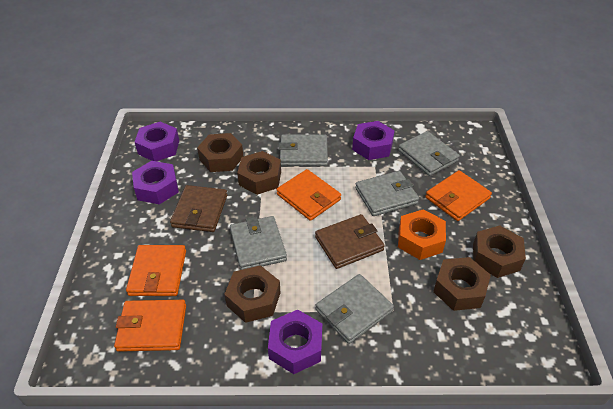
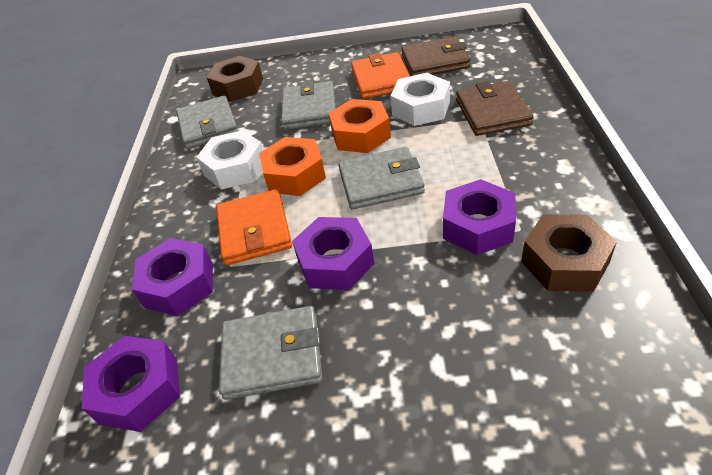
brown nut: 5 -> 2
grey wallet: 5 -> 4
orange nut: 1 -> 2
orange wallet: 4 -> 2
white nut: 0 -> 2

